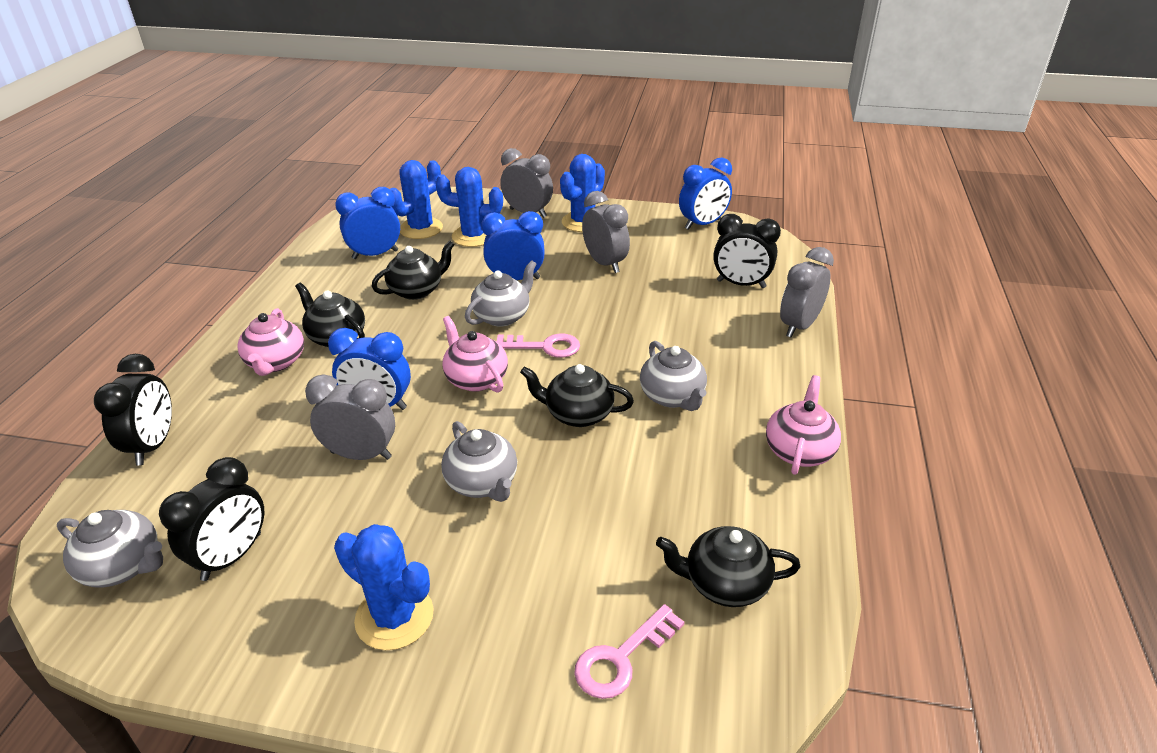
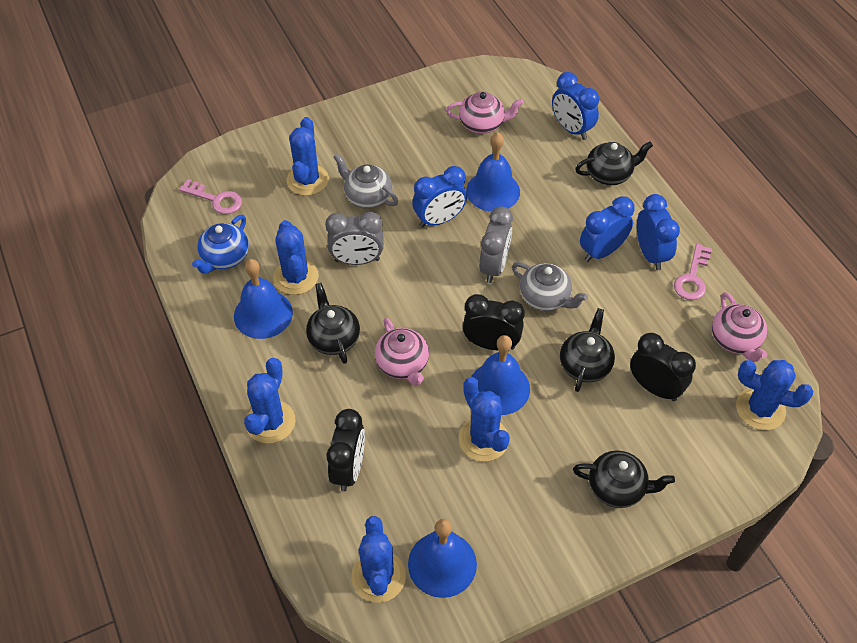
blue bell: 0 -> 4
blue cactus: 4 -> 6
blue teapot: 0 -> 1
grey clock: 4 -> 2
grey teapot: 4 -> 2

